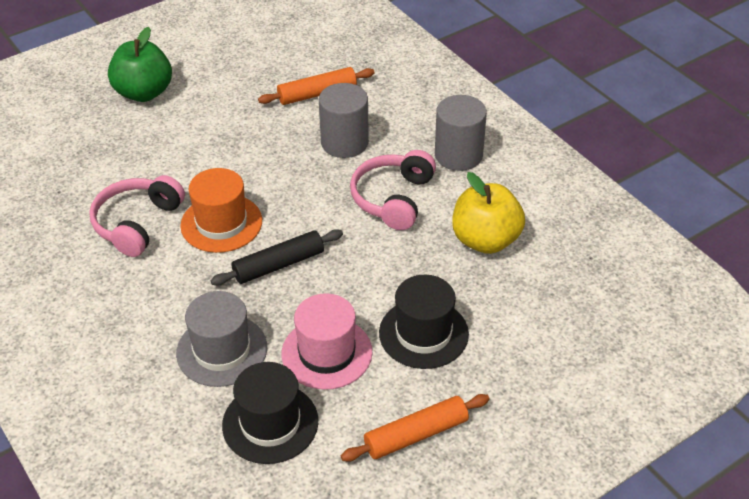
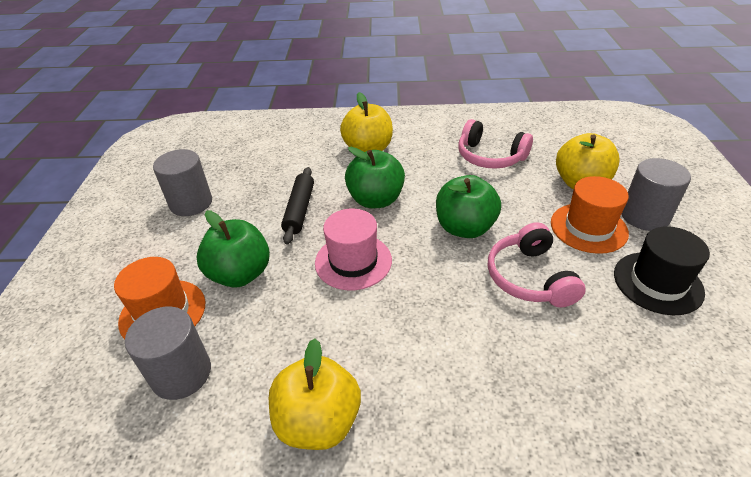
black hat: 2 -> 1
green apple: 1 -> 3
grey cylinder: 2 -> 3
grey hat: 1 -> 0
orange hat: 1 -> 2
orange rolling pin: 2 -> 0
yellow apple: 1 -> 3

